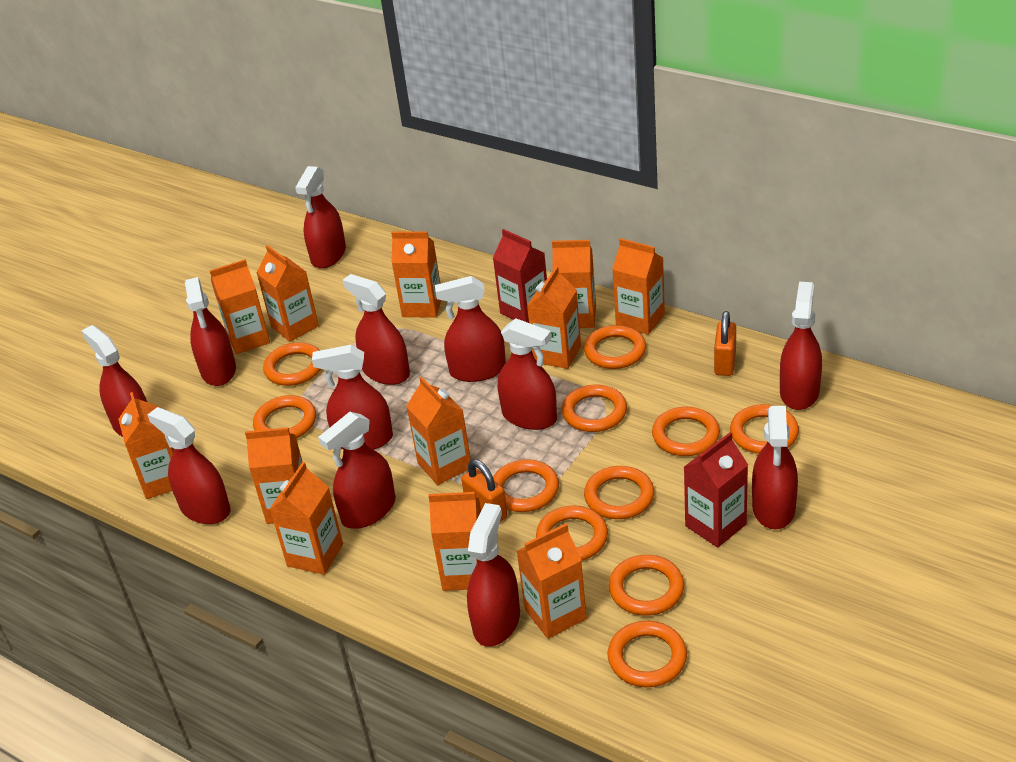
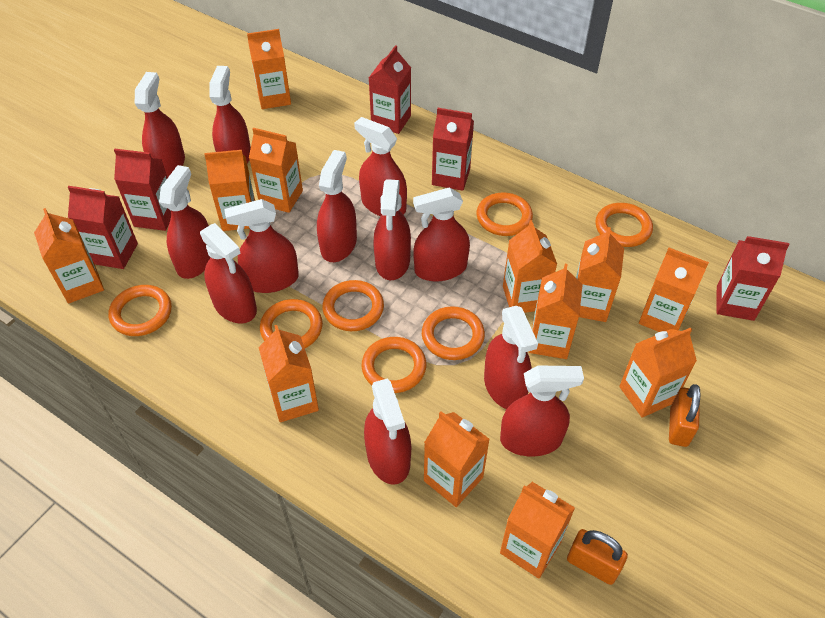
orange ring: 11 -> 7
red carton: 2 -> 5

